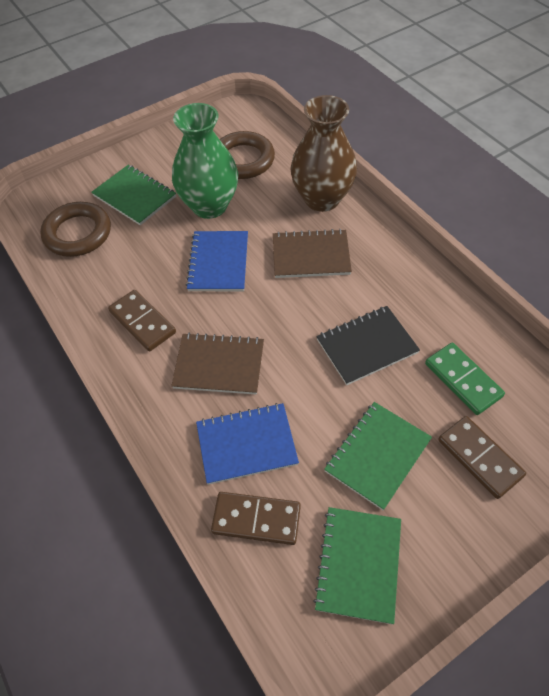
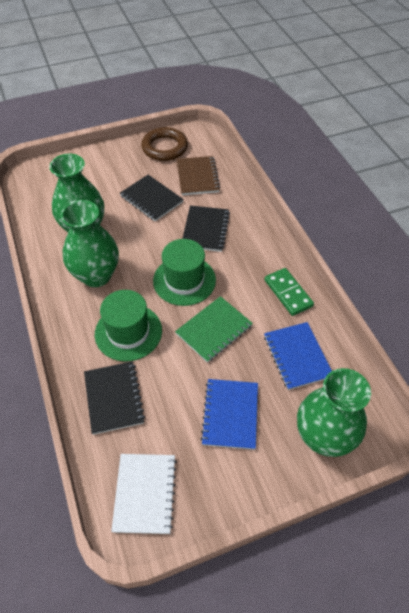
black notebook: 1 -> 3
brown domino: 3 -> 0
brown notebook: 2 -> 1
brown ring: 2 -> 1
brown vase: 1 -> 0
green hat: 0 -> 2
green notebook: 3 -> 1
green vase: 1 -> 3
white notebook: 0 -> 1

